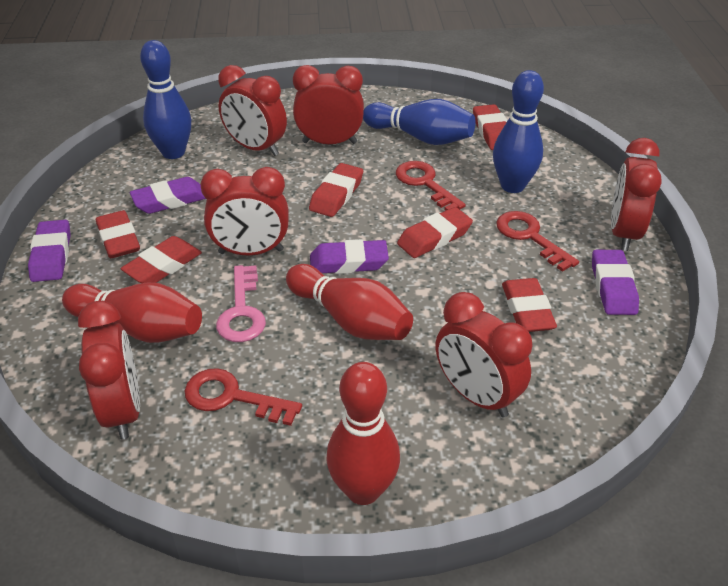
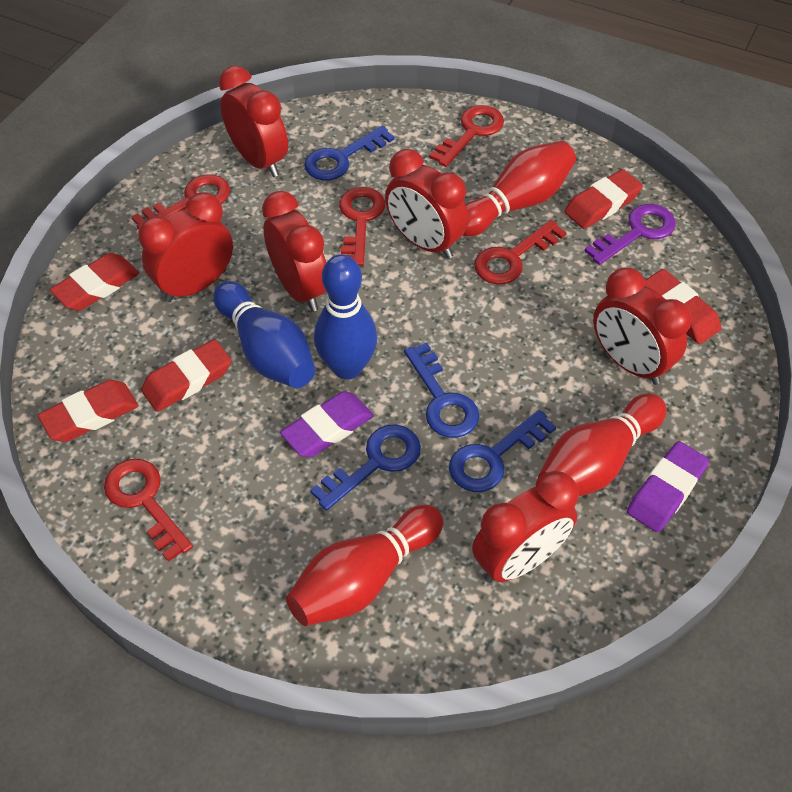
blue bowling pin: 3 -> 2
blue key: 0 -> 4
pink key: 1 -> 0
purple eraser: 4 -> 2
purple key: 0 -> 1
red eraser: 6 -> 5
red key: 3 -> 5

